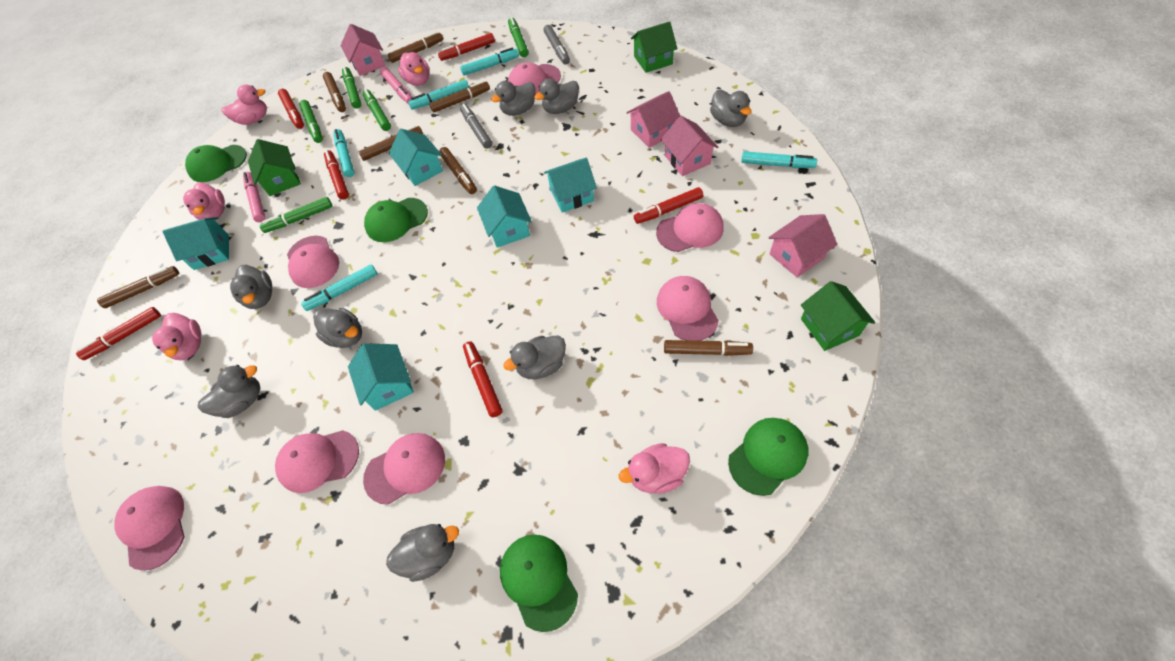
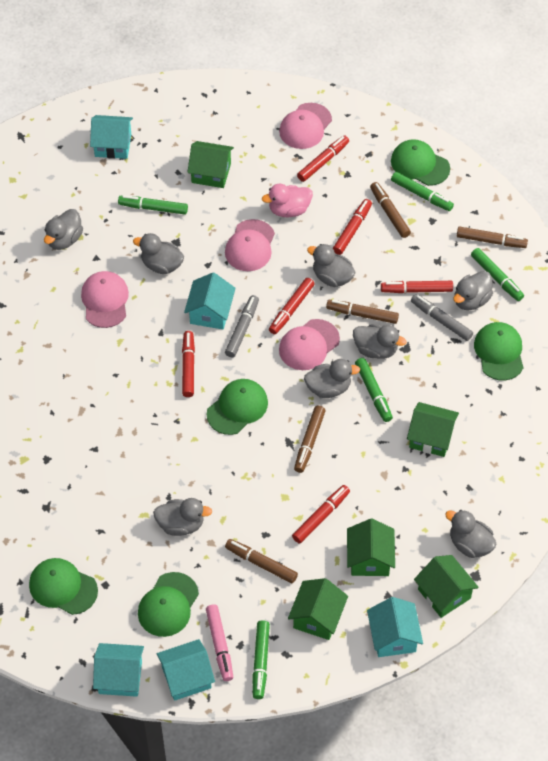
brown marker: 7 -> 5
green cap: 4 -> 5
green house: 3 -> 5
pink cap: 7 -> 4
pink duck: 5 -> 1
pink house: 4 -> 0
pink marker: 2 -> 1
turquoise marker: 5 -> 0

